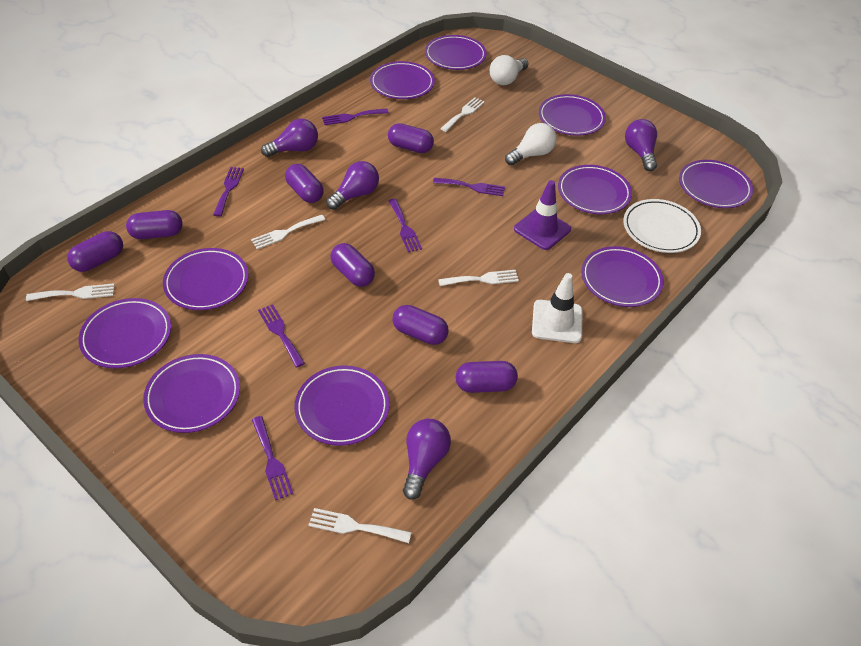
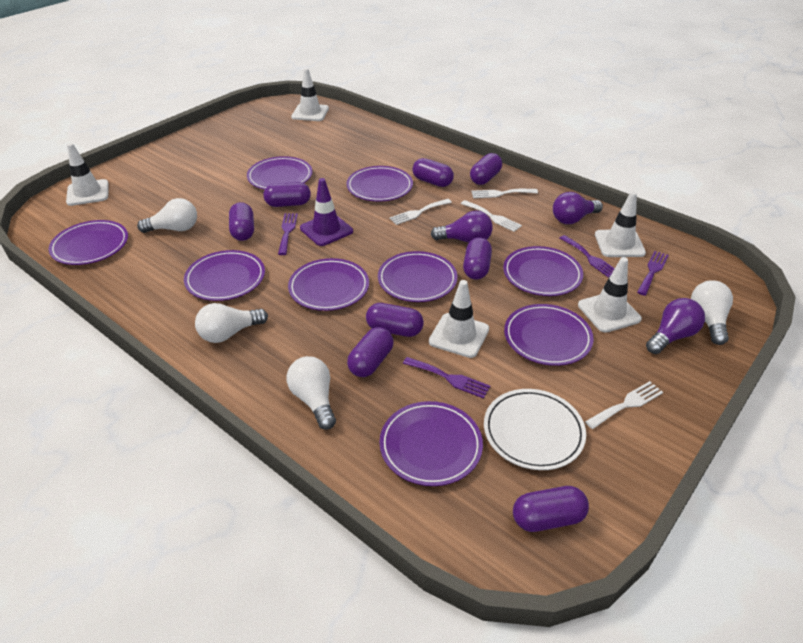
purple capsule: 7 -> 8
purple fork: 6 -> 4
purple light bulb: 4 -> 3
purple plate: 10 -> 9
white fork: 5 -> 4
white light bulb: 2 -> 4
white traffic cone: 1 -> 5

